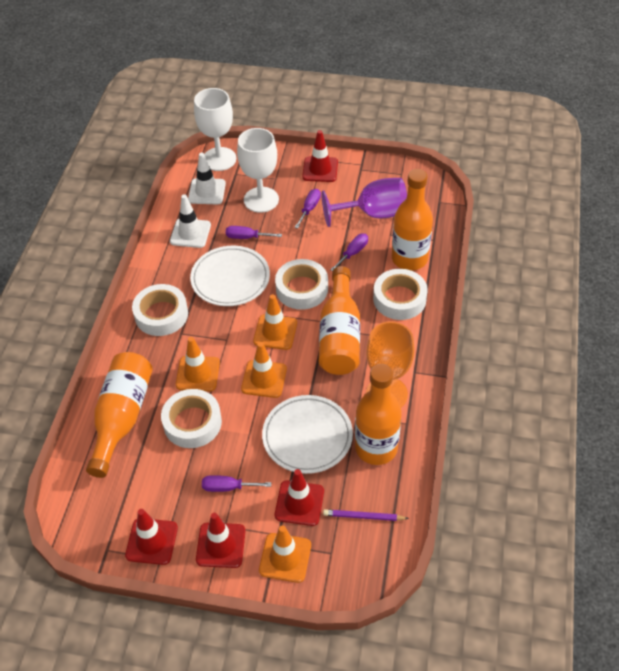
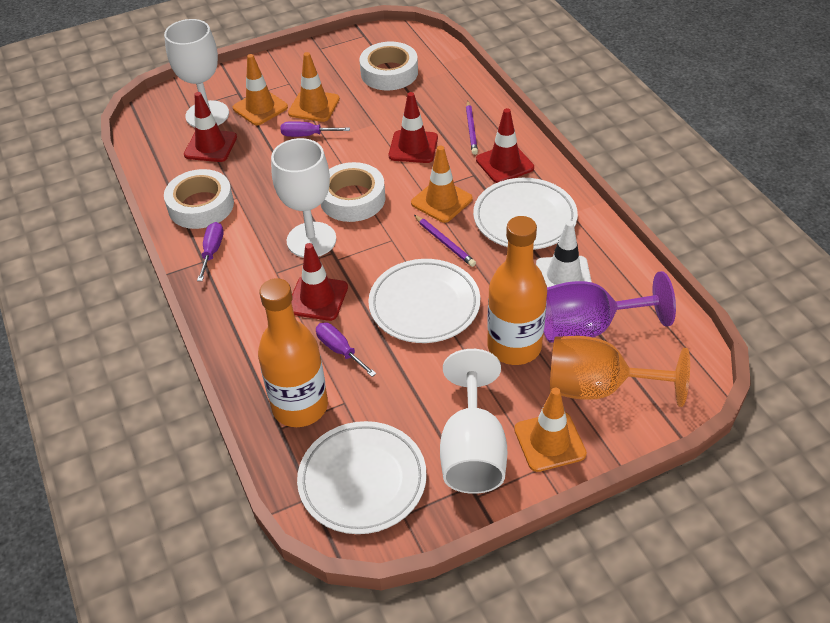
orange bottle: 4 -> 2
purple pencil: 1 -> 2
purple screwdriver: 4 -> 3
white goblet: 2 -> 3
white plate: 2 -> 3
white tape: 4 -> 3
white traffic cone: 2 -> 1

